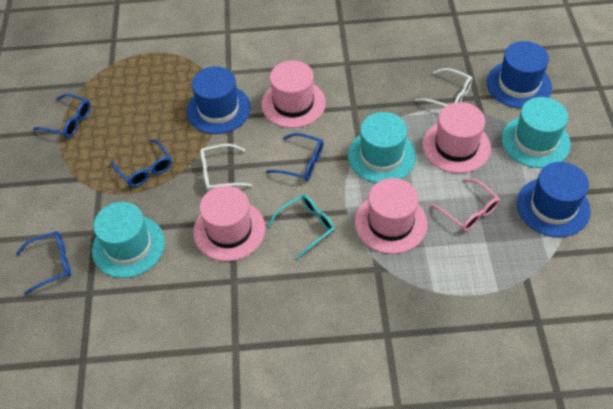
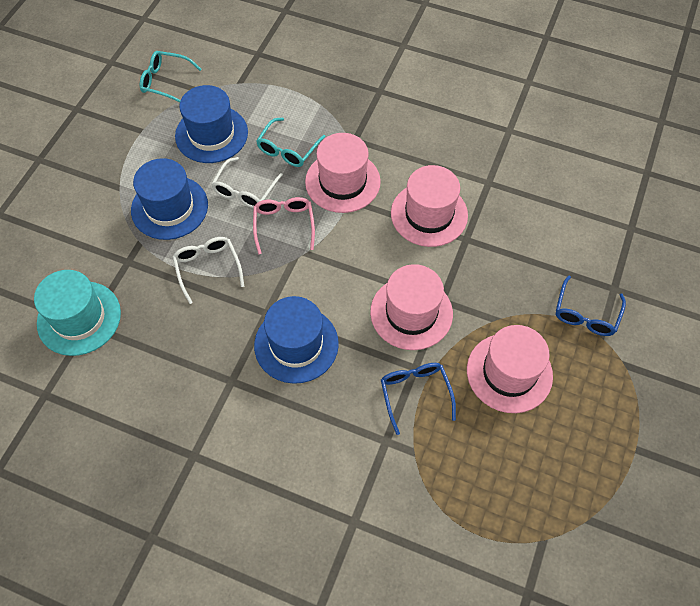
blue glasses: 4 -> 2
turquoise glasses: 1 -> 2
turquoise hat: 3 -> 1

